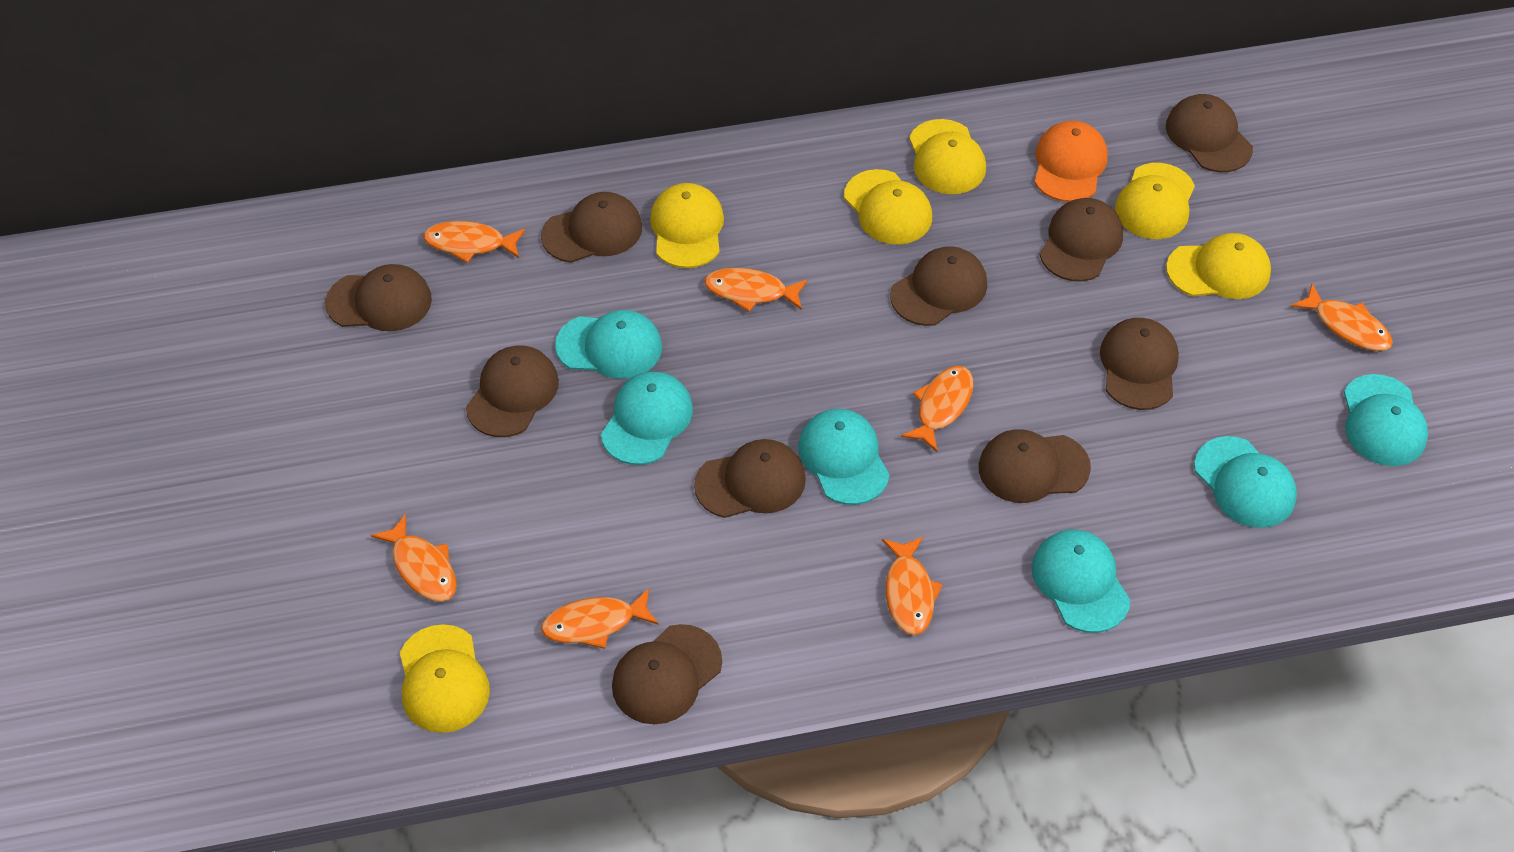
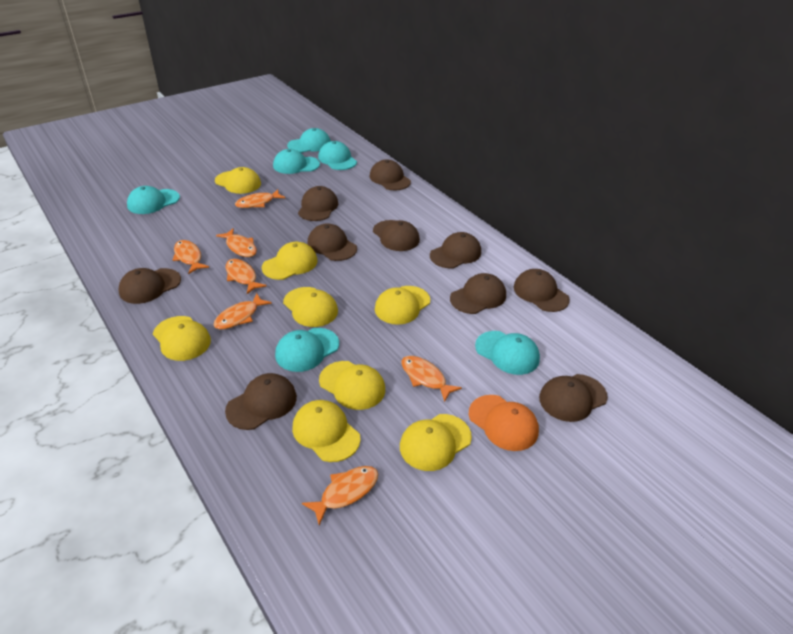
yellow cap: 6 -> 8

